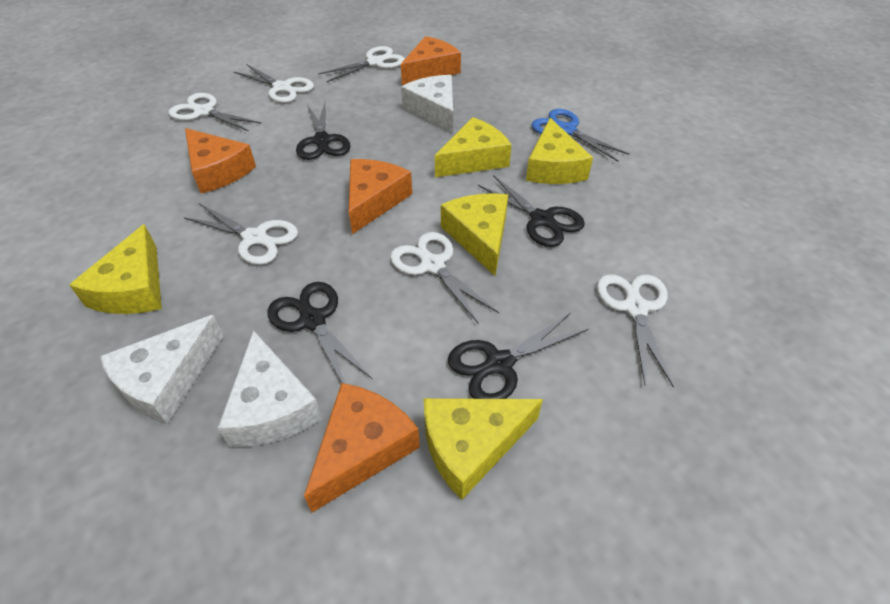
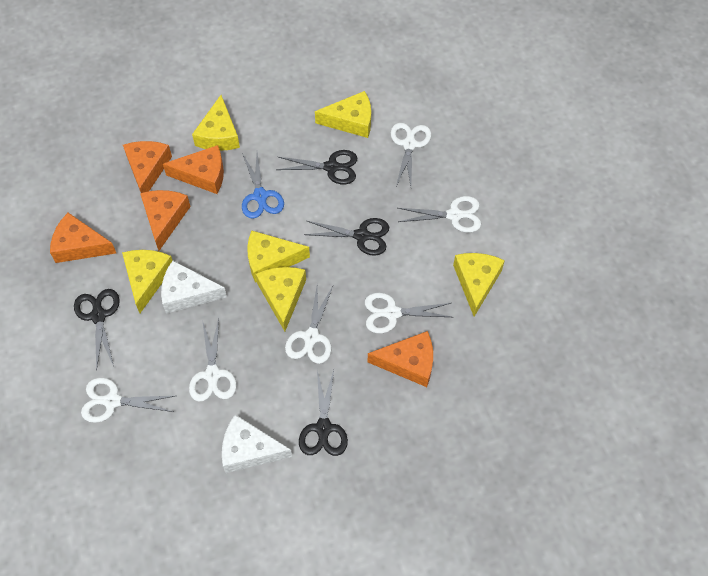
orange cheese: 4 -> 5
white cheese: 3 -> 2
yellow cheese: 5 -> 6

